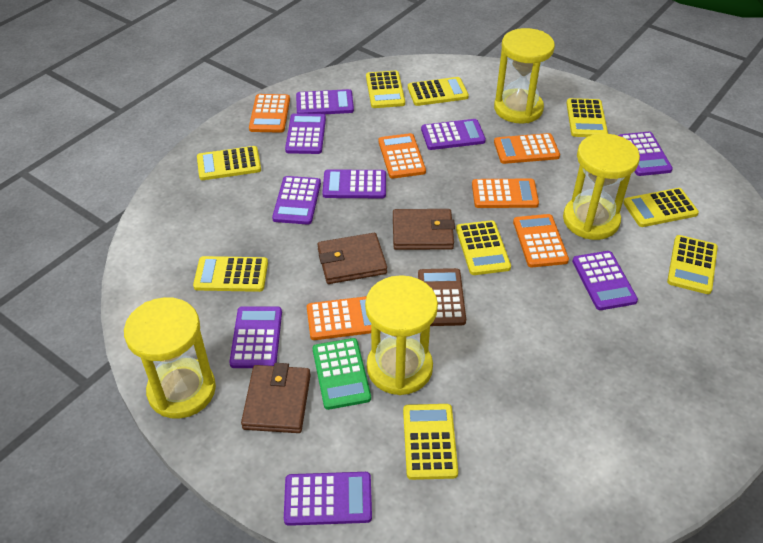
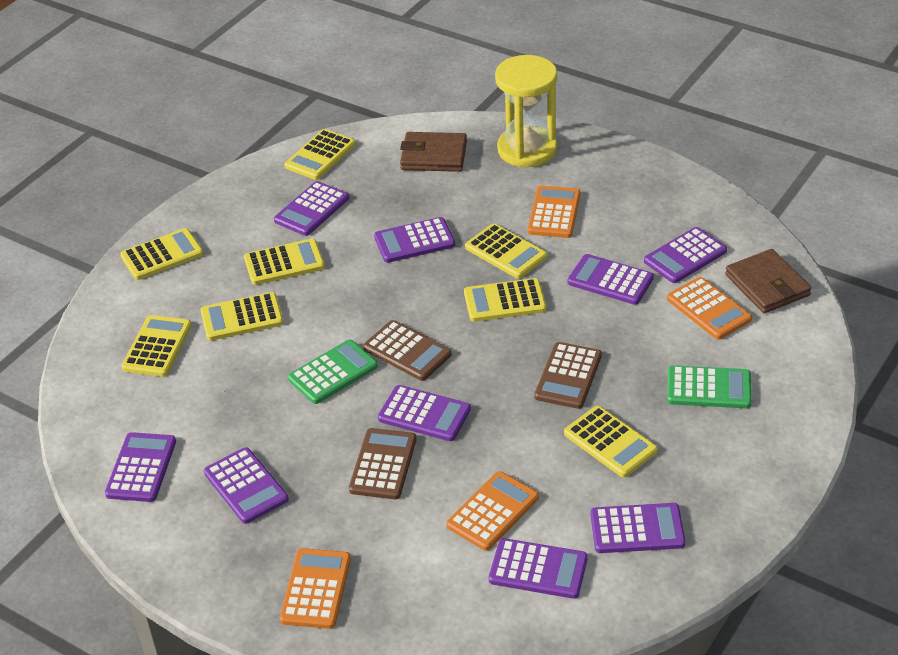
brown calculator: 1 -> 3
brown wallet: 3 -> 2
green calculator: 1 -> 2
orange calculator: 6 -> 4
yellow calculator: 9 -> 8
yellow hourglass: 4 -> 1

